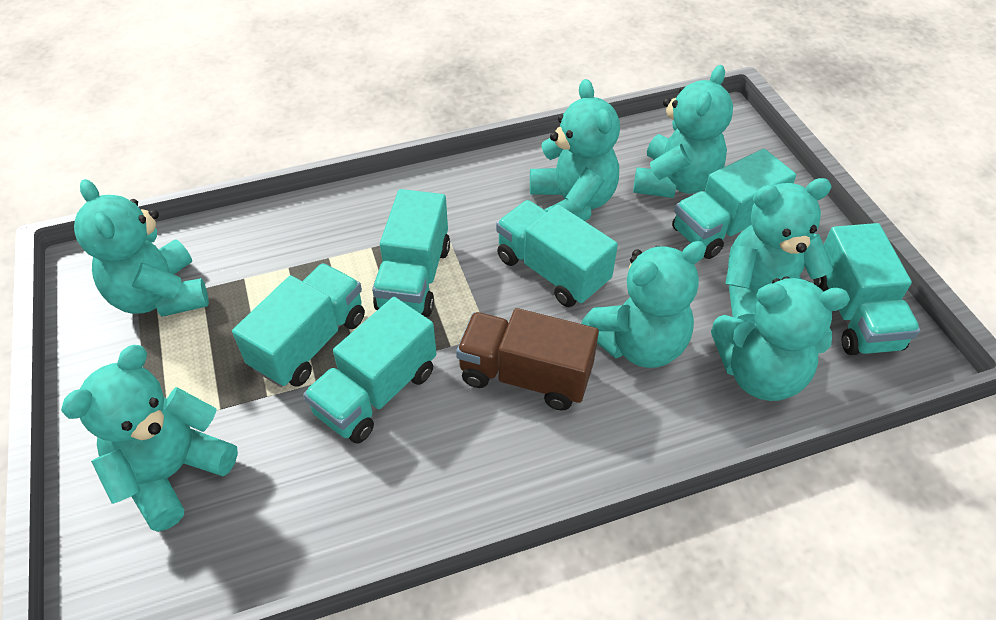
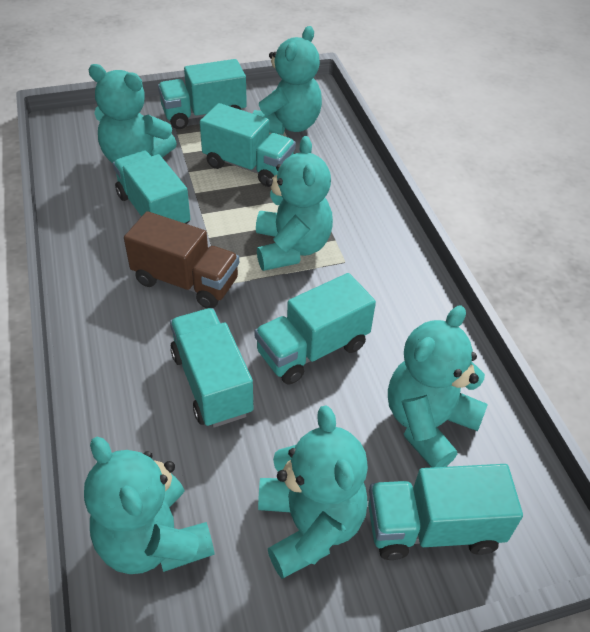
turquoise teddy bear: 7 -> 6

